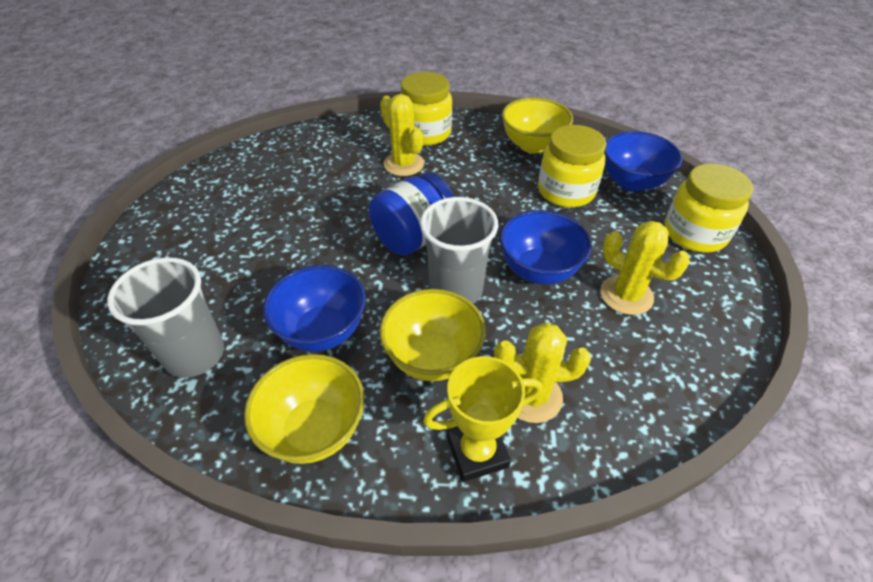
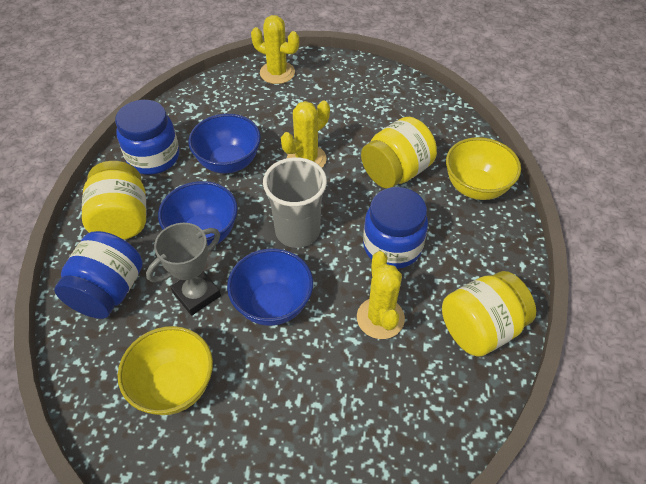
blue jar: 1 -> 3
grey cup: 2 -> 1
grey trophy: 0 -> 1
yellow bowl: 3 -> 2
yellow trophy: 1 -> 0

